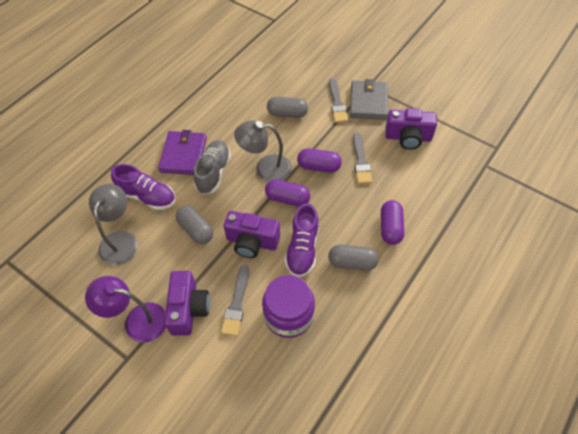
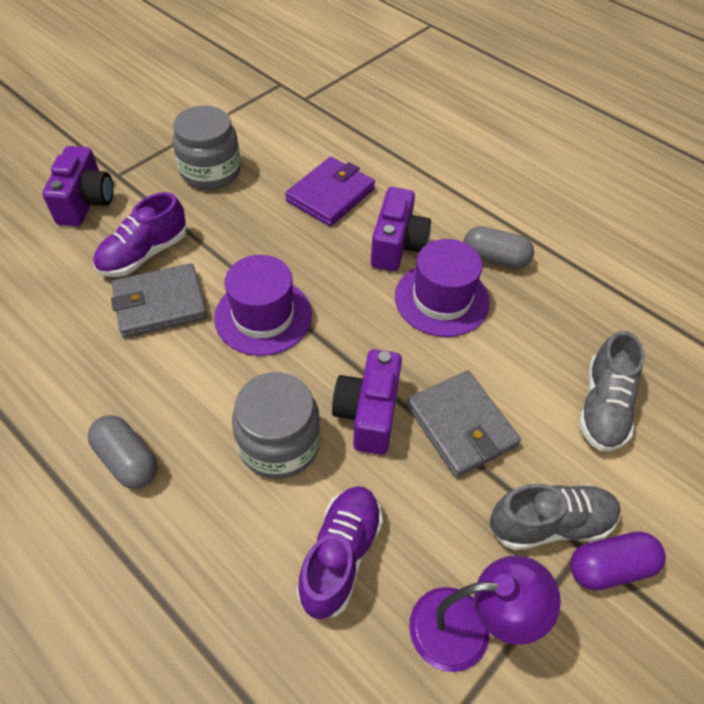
grey brush: 3 -> 0
grey capsule: 3 -> 2
grey jar: 0 -> 2
grey lamp: 2 -> 0
grey shoe: 1 -> 2
grey wallet: 1 -> 2
purple capsule: 3 -> 1
purple hat: 0 -> 2
purple jar: 1 -> 0

